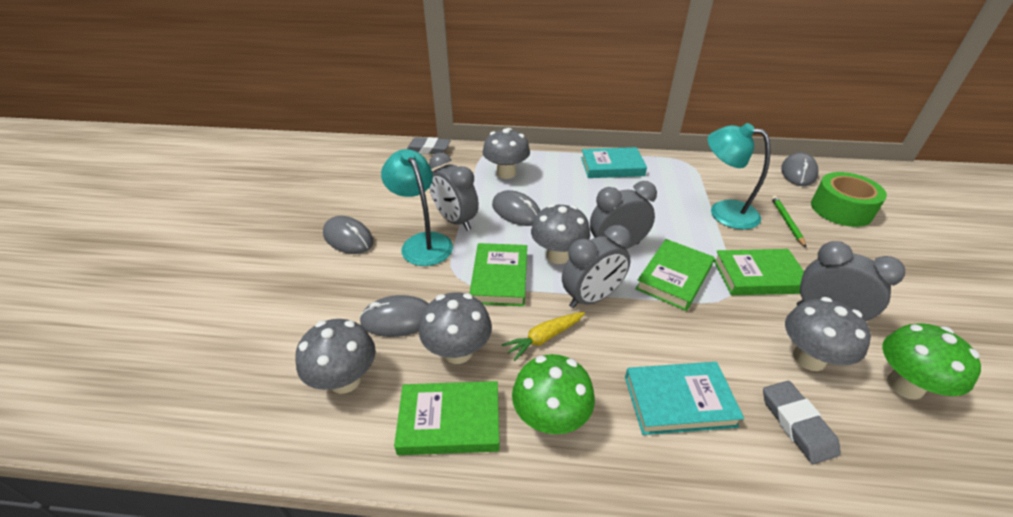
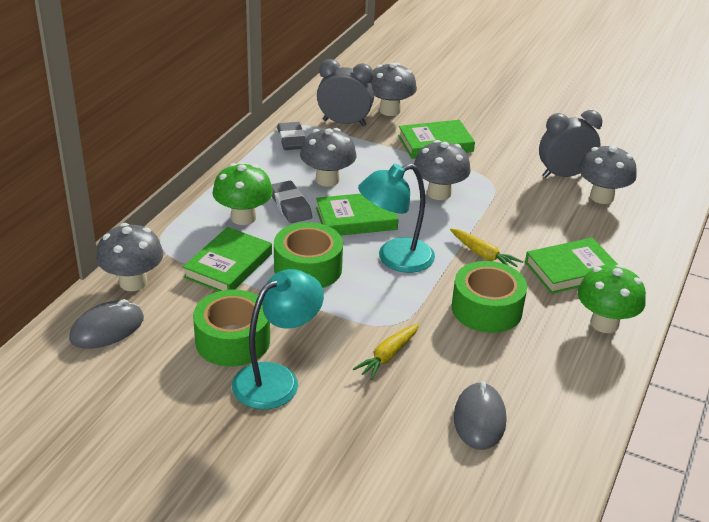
green pencil: 1 -> 0
green tape: 1 -> 3
grey clock: 4 -> 2
grey mouse: 4 -> 2
turquoise book: 2 -> 0
yellow carrot: 1 -> 2

